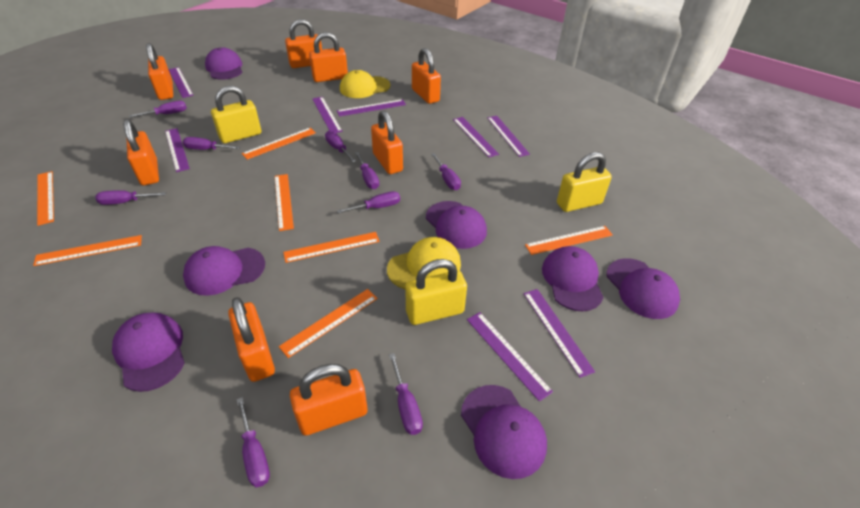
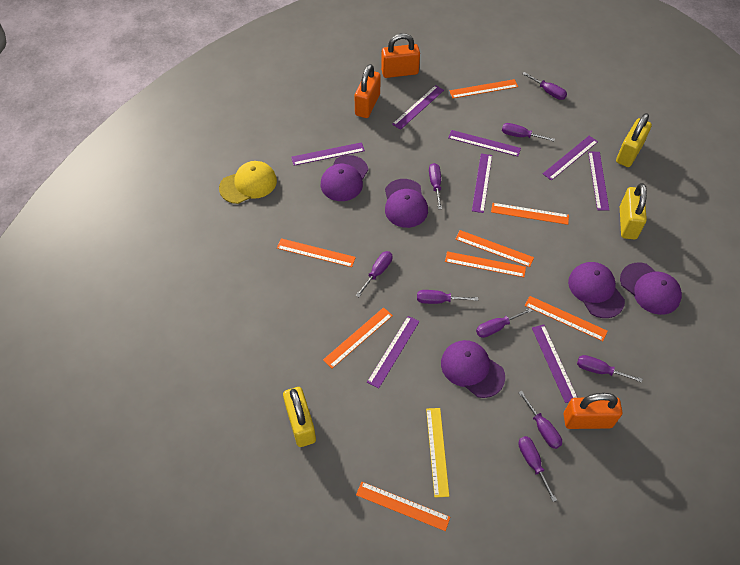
orange padlock: 8 -> 3
orange ruler: 7 -> 8
purple cap: 7 -> 5
yellow cap: 2 -> 1
yellow ruler: 0 -> 1

